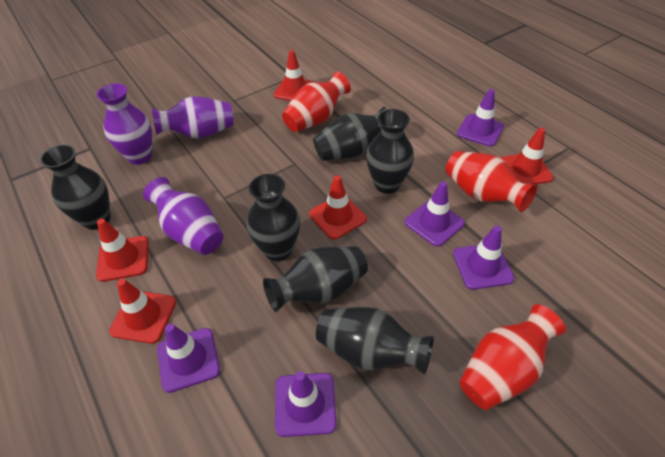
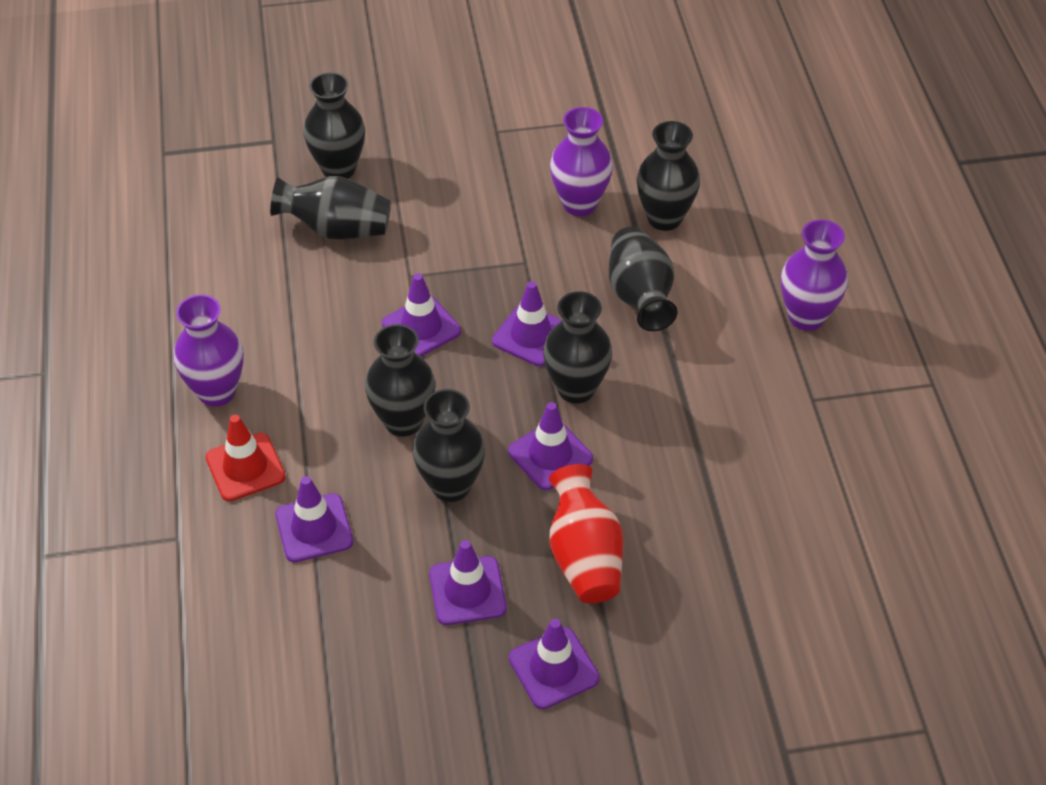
black vase: 6 -> 7
purple traffic cone: 5 -> 6
red traffic cone: 5 -> 1
red vase: 3 -> 1

